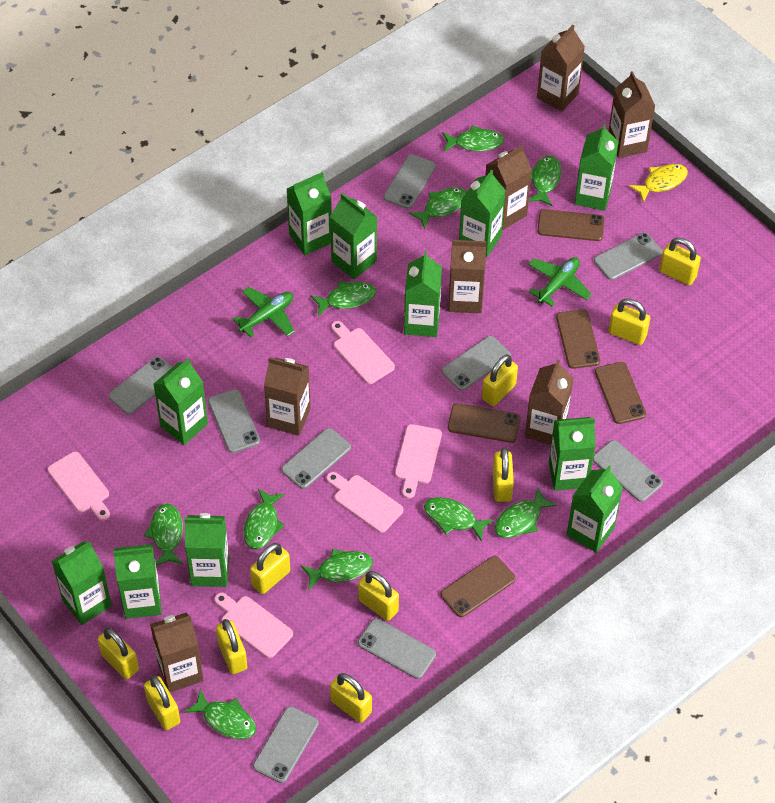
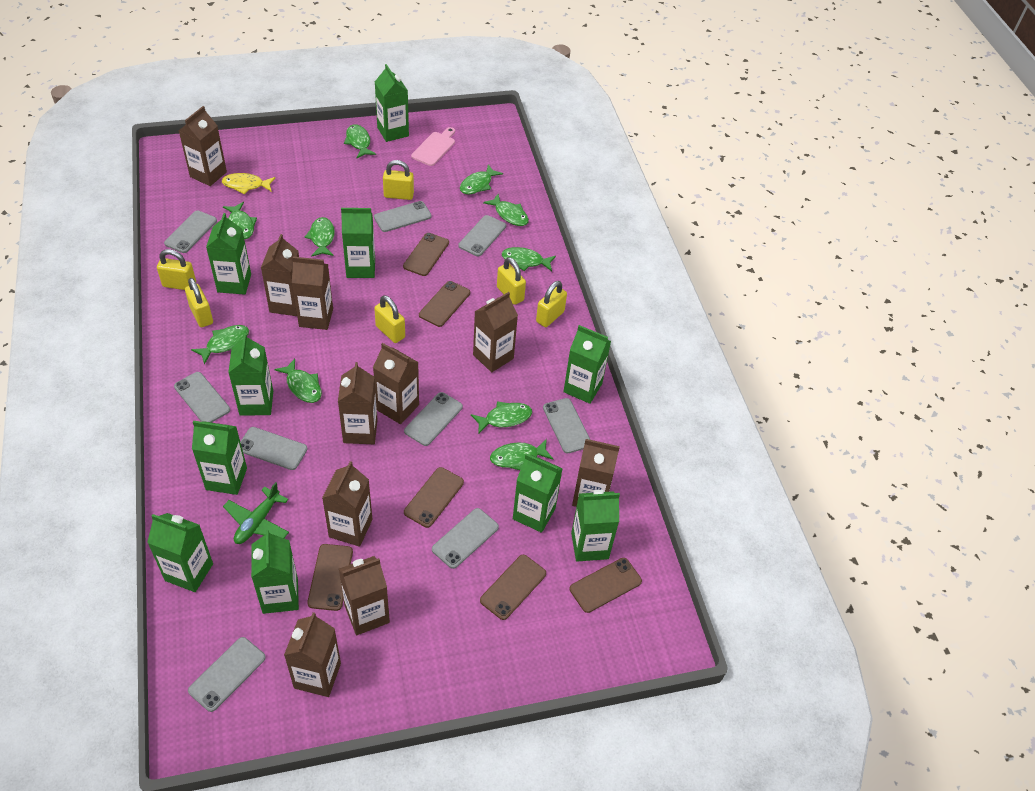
brown carton: 7 -> 10
brown phone: 5 -> 6
green carton: 11 -> 10
green plane: 2 -> 1
pink cutting board: 5 -> 1
yellow padlock: 10 -> 6

